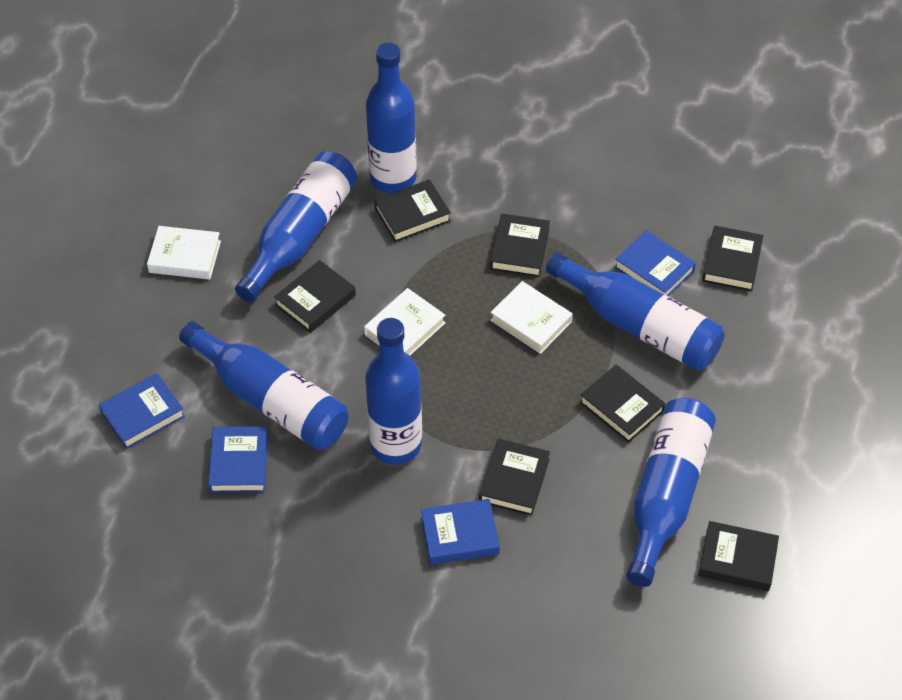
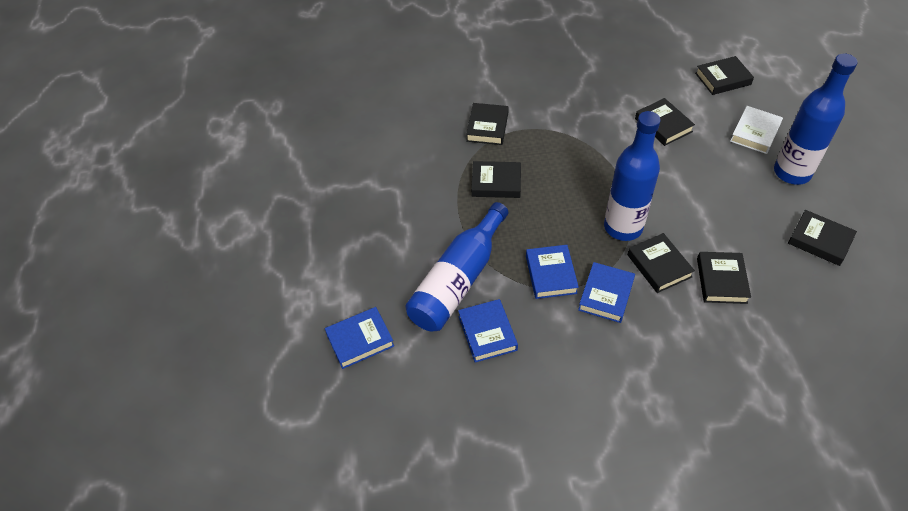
blue bottle: 6 -> 3
white book: 3 -> 1

